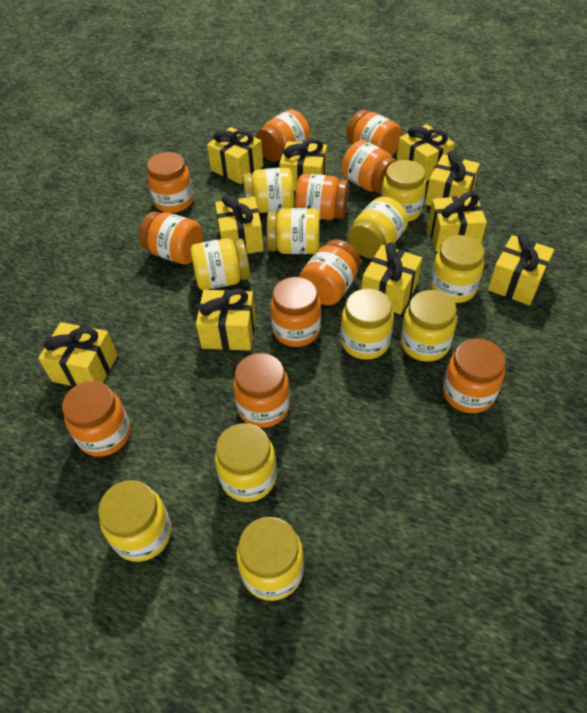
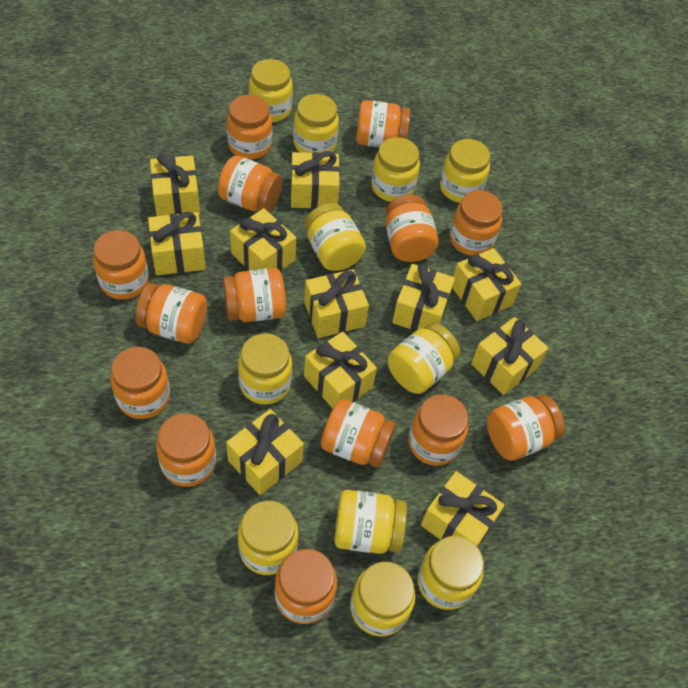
orange jar: 11 -> 14
yellow gift: 10 -> 11

